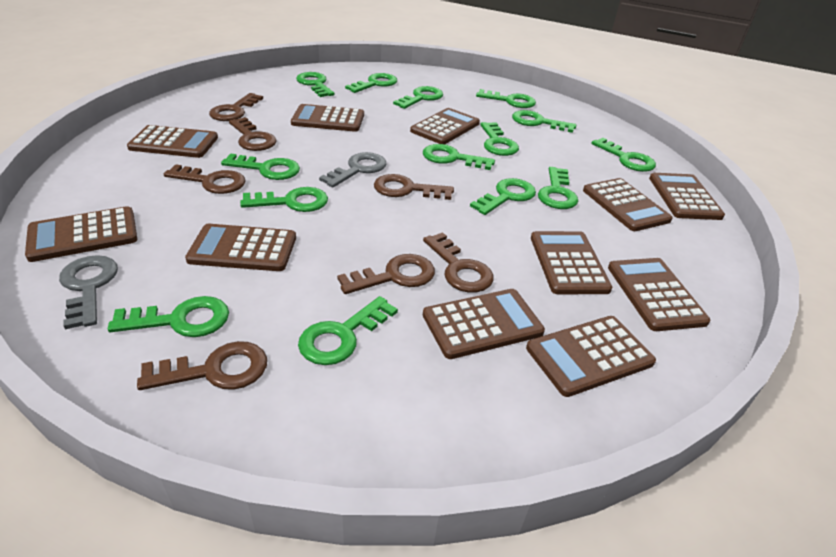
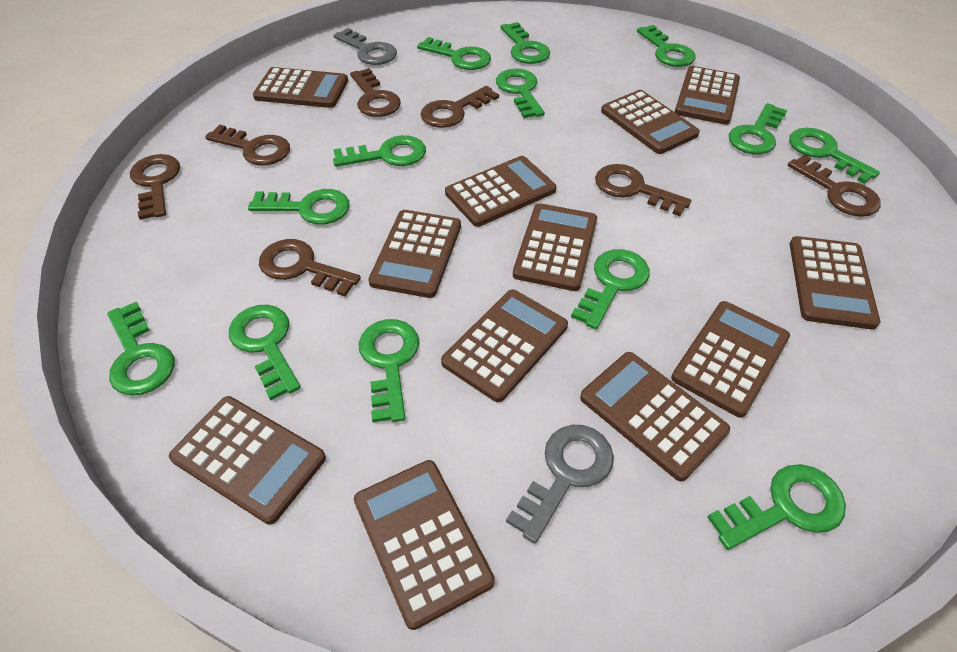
brown calculator: 11 -> 12
green key: 14 -> 13

